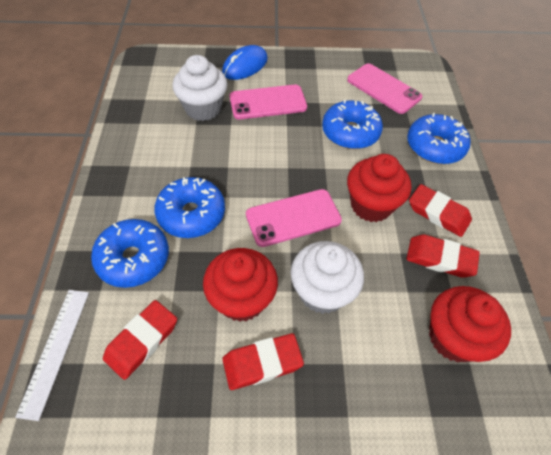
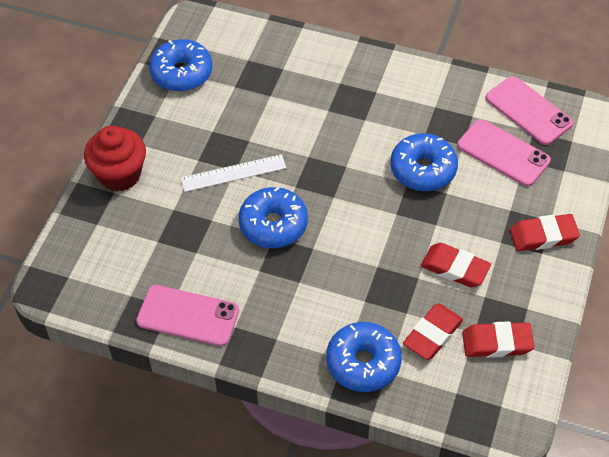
blue mouse: 1 -> 0
red cupcake: 3 -> 1
white cupcake: 2 -> 0

